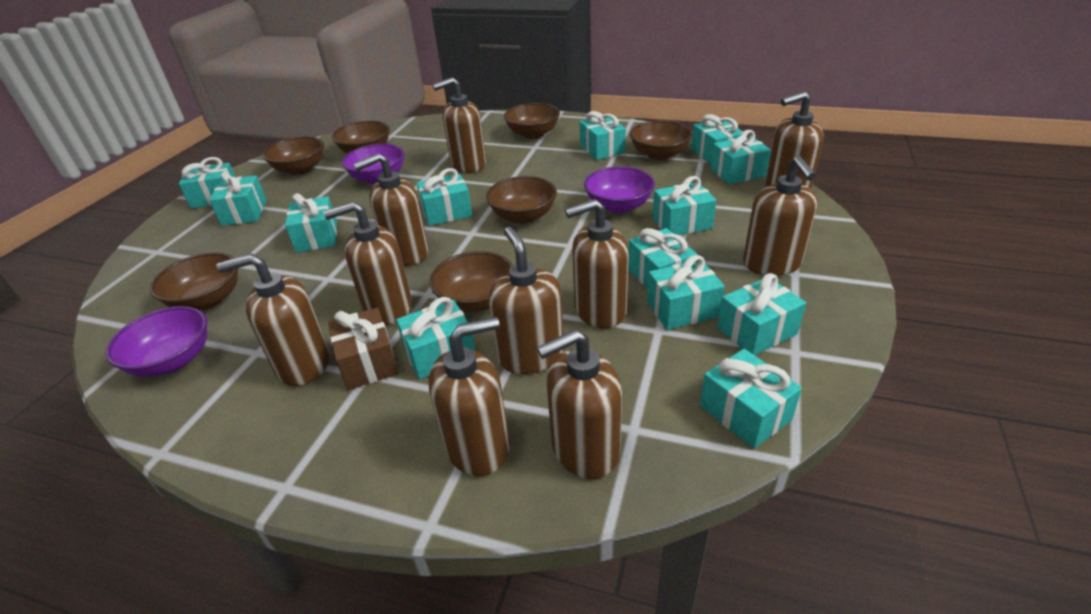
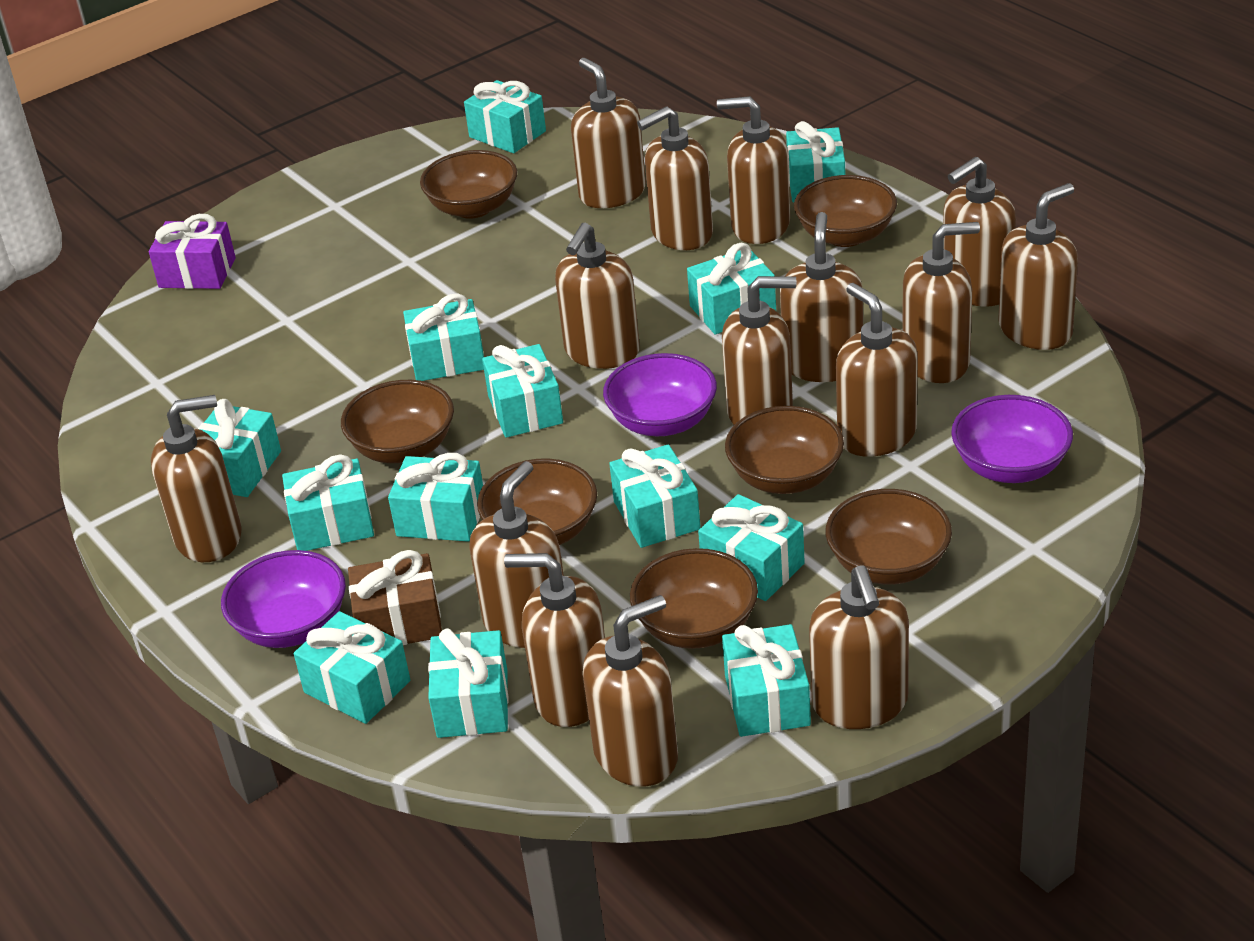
brown soap dispenser: 10 -> 15
purple gift: 0 -> 1

